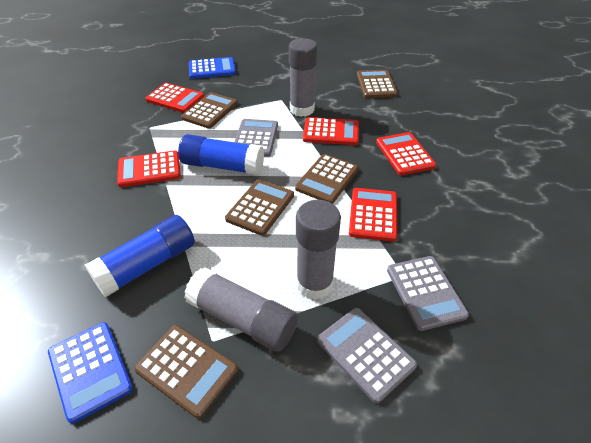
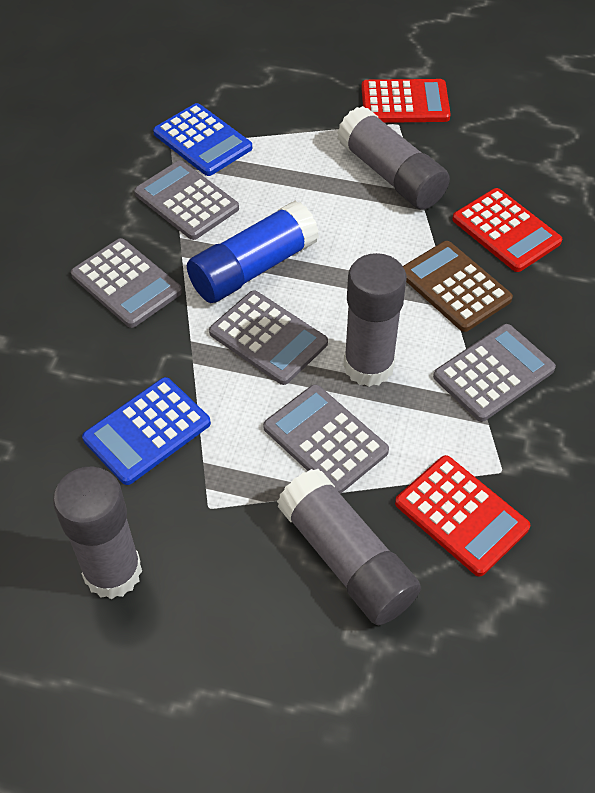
blue glue stick: 2 -> 1
brown calculator: 5 -> 1
grey calculator: 3 -> 5
grey glue stick: 3 -> 4
red calculator: 5 -> 3

